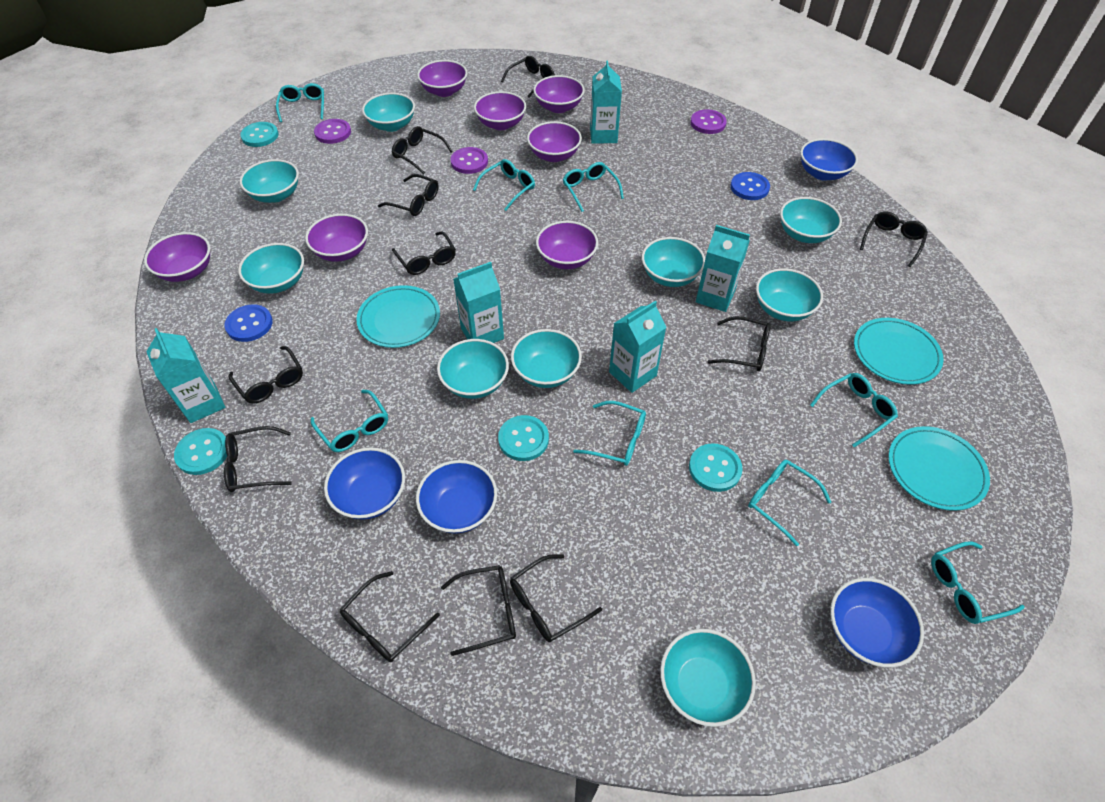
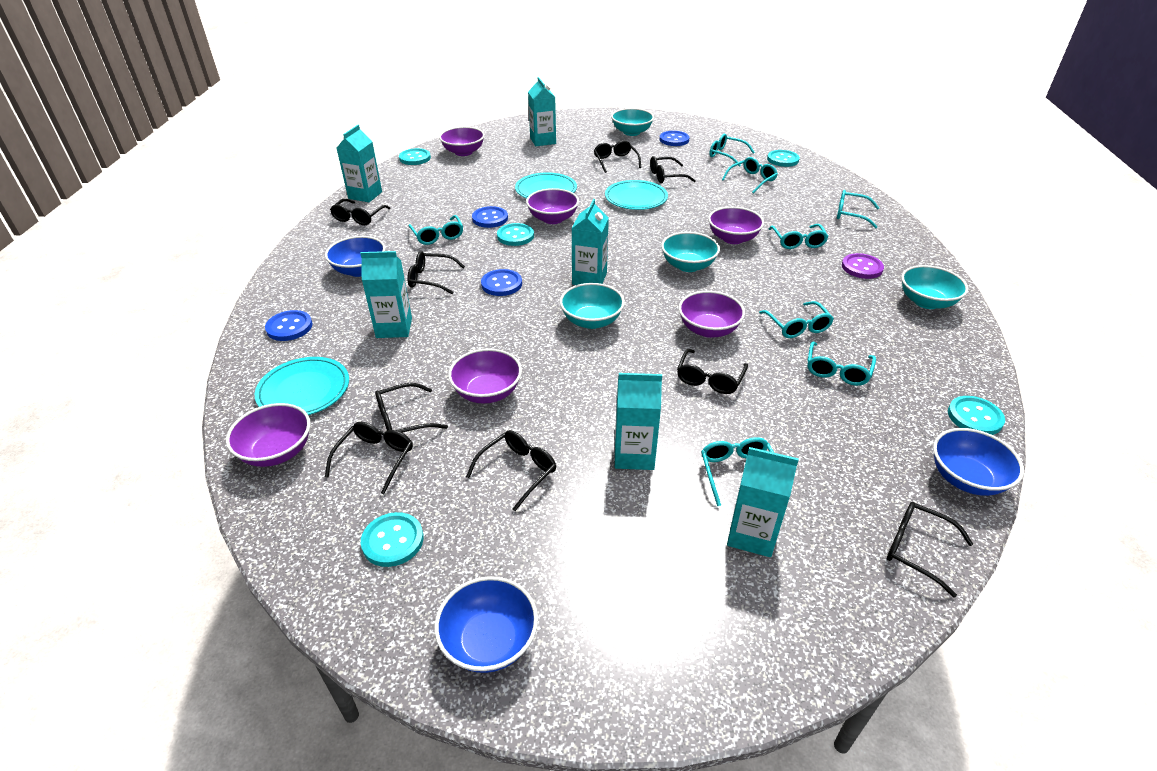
black glasses: 11 -> 9
blue bowl: 4 -> 3
blue button: 2 -> 4
purple bowl: 7 -> 6
purple button: 3 -> 1
turquoise bowl: 9 -> 4
turquoise button: 4 -> 5
turquoise carton: 5 -> 6

